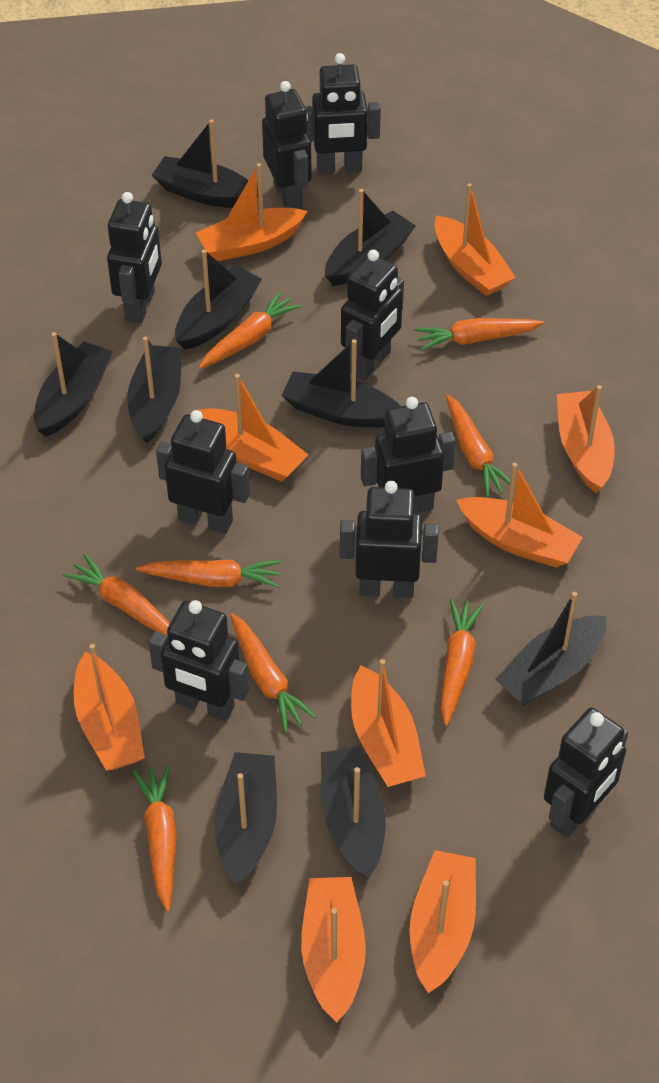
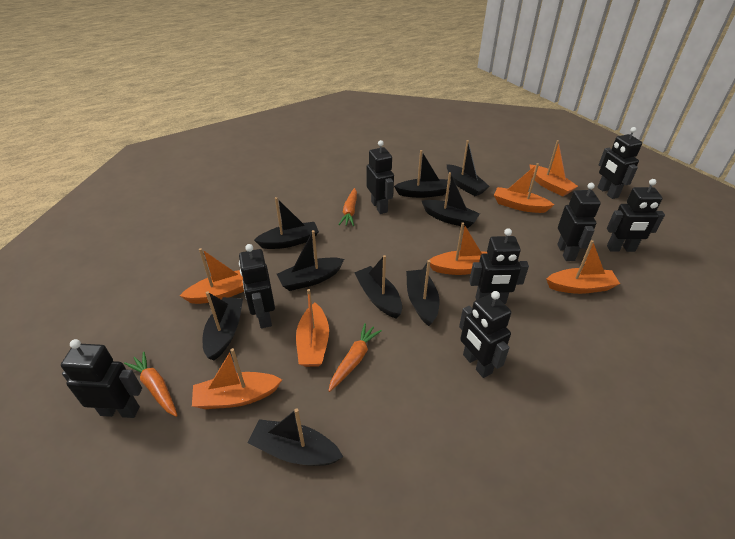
black robot: 9 -> 8
orange boat: 9 -> 7
orange carrot: 8 -> 3

